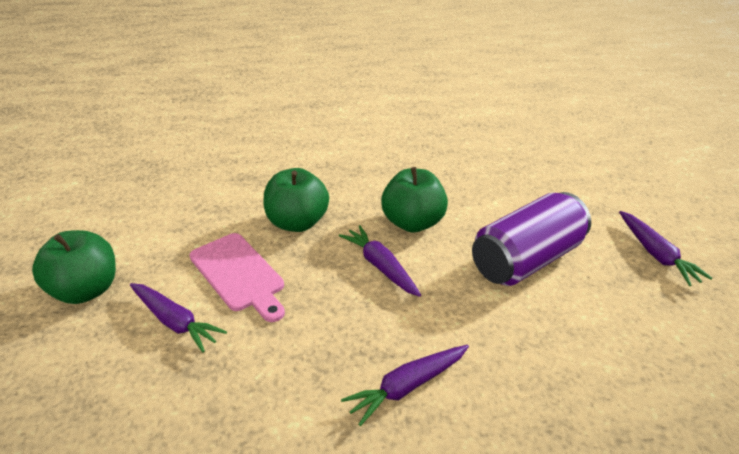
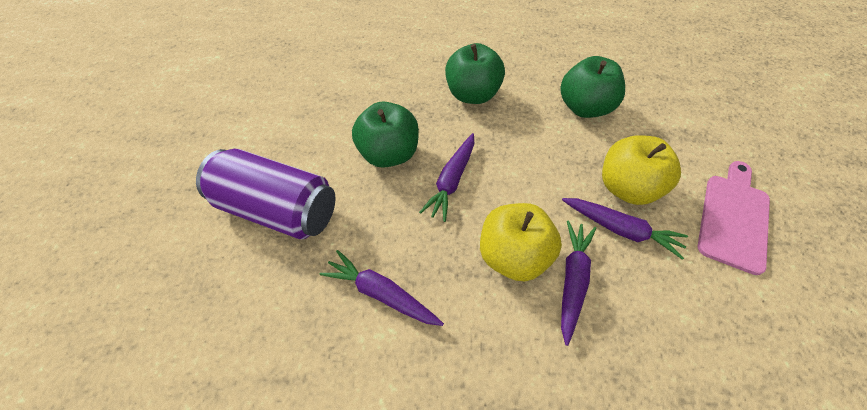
yellow apple: 0 -> 2

